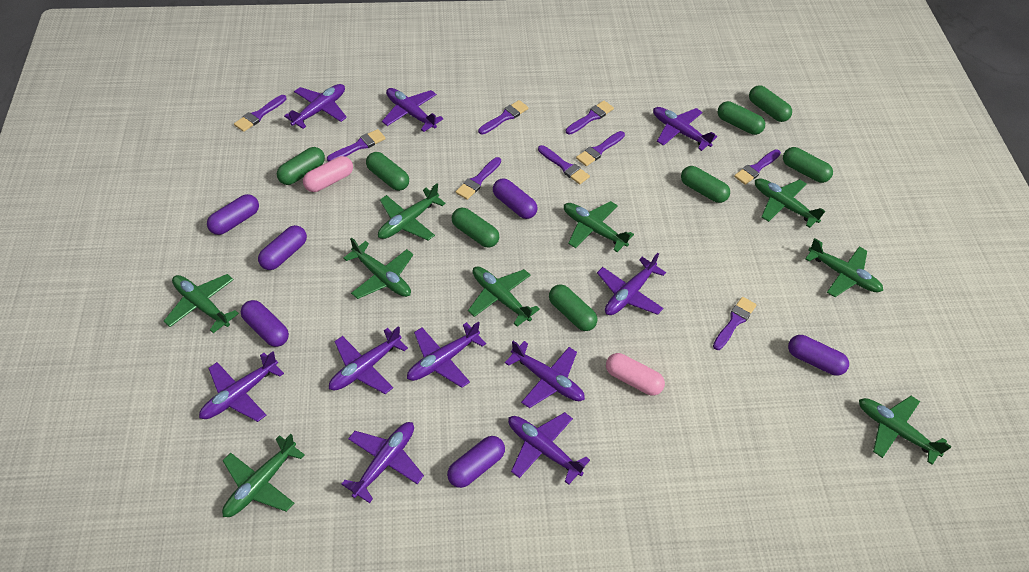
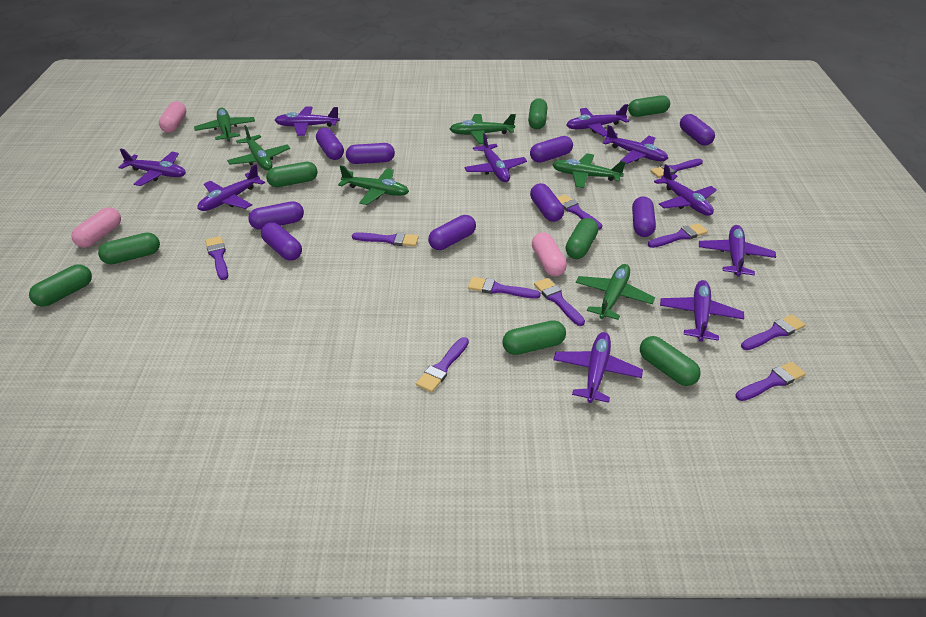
green plane: 9 -> 6
pink capsule: 2 -> 3
purple brush: 9 -> 10
purple capsule: 6 -> 9

